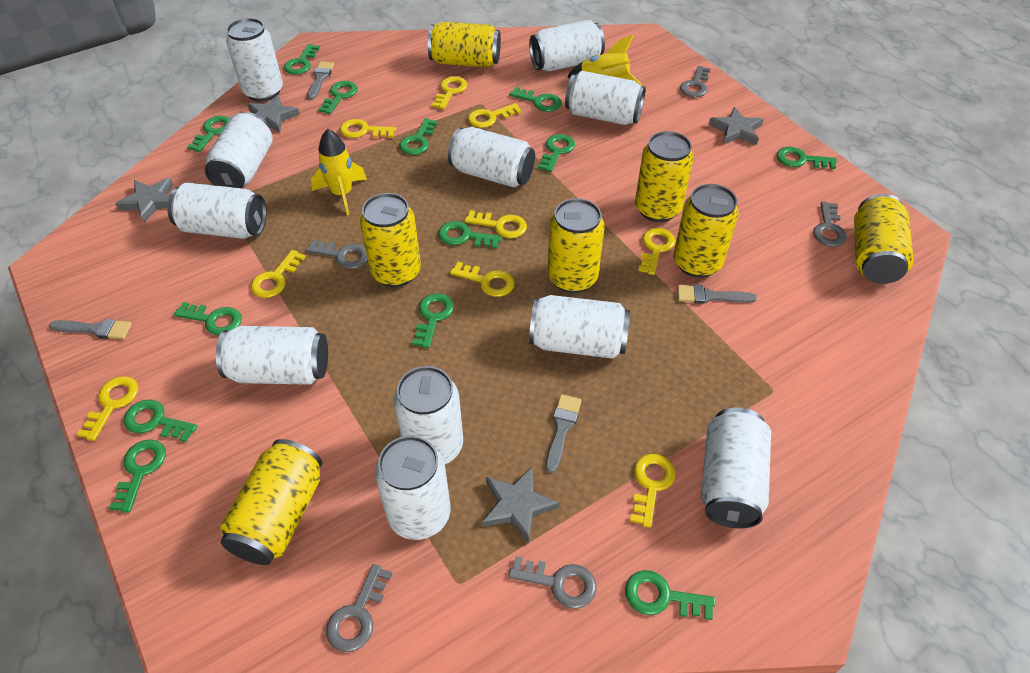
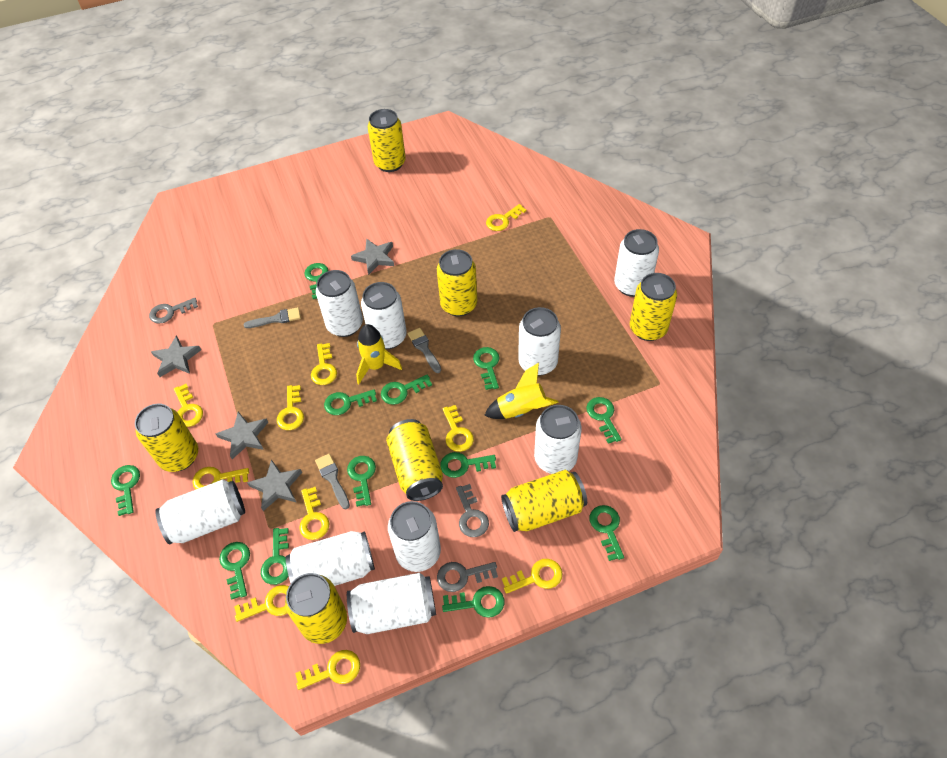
green key: 13 -> 12
grey brush: 4 -> 3
grey key: 5 -> 3
white can: 11 -> 9
yellow key: 9 -> 10

